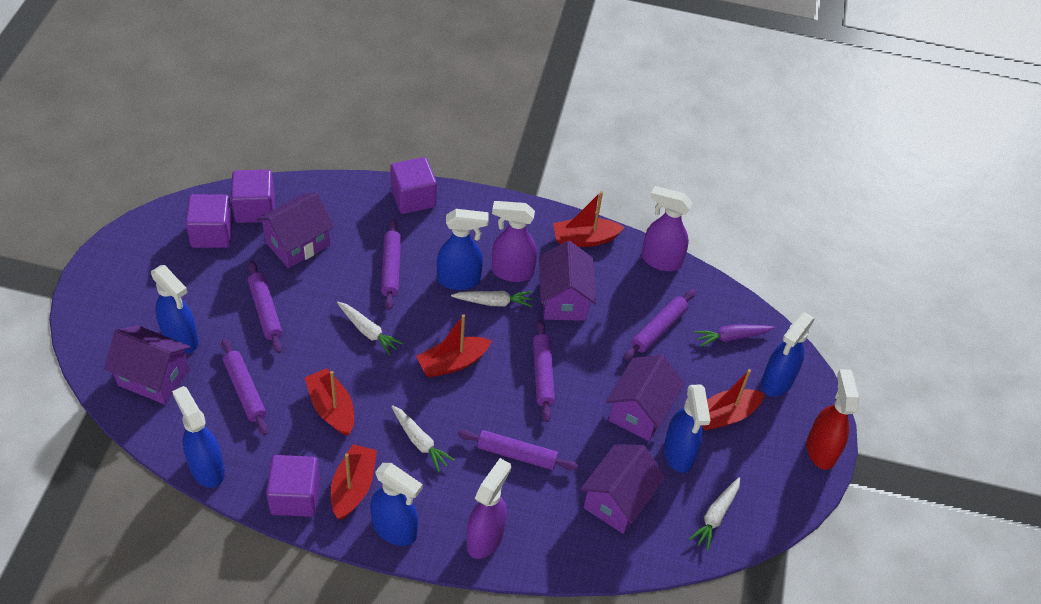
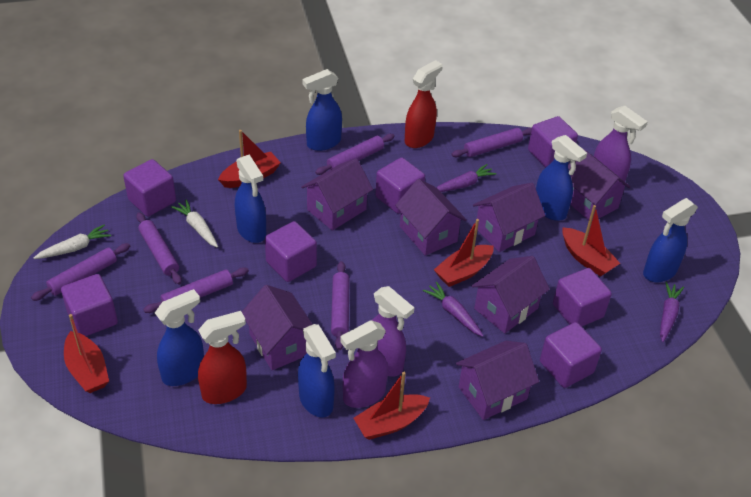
purple carrot: 1 -> 3
purple cube: 4 -> 7
purple house: 5 -> 7
red spray bottle: 1 -> 2
white carrot: 4 -> 2

